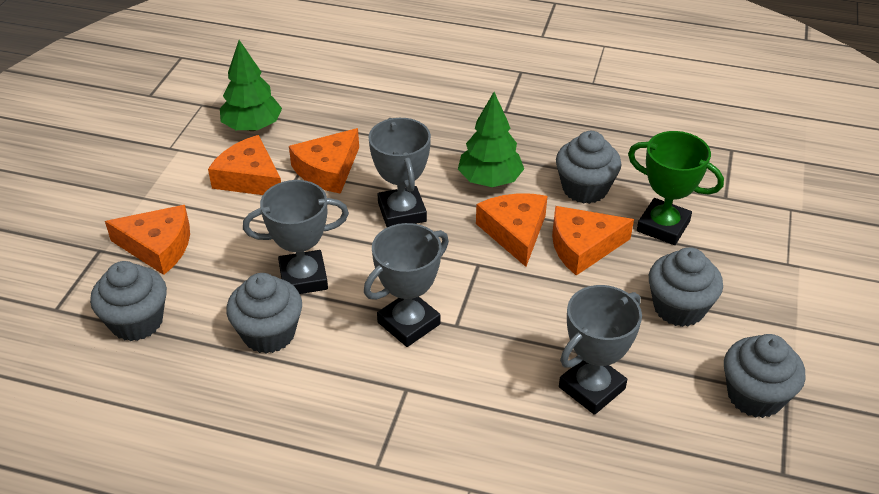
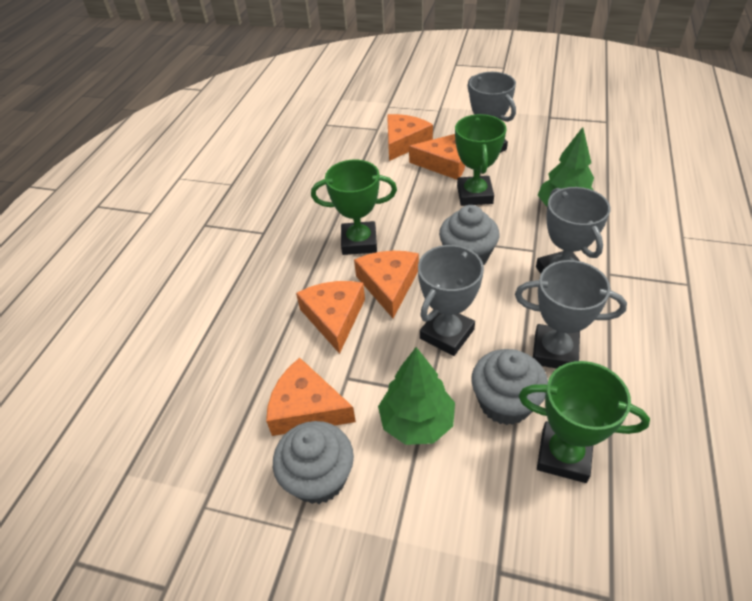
green trophy: 1 -> 3
grey cupcake: 5 -> 3

